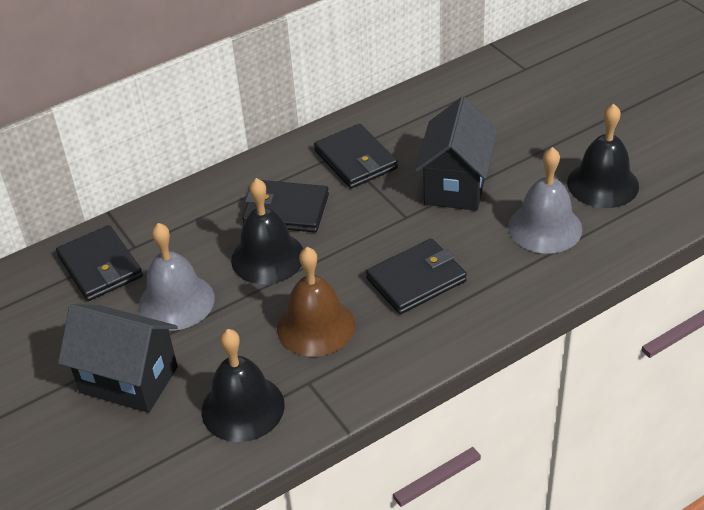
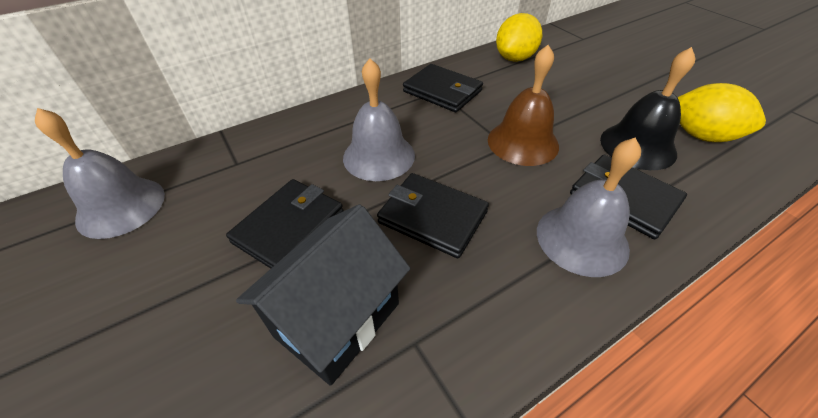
black bell: 3 -> 1
black house: 2 -> 1
grey bell: 2 -> 3
yellow lemon: 0 -> 2

